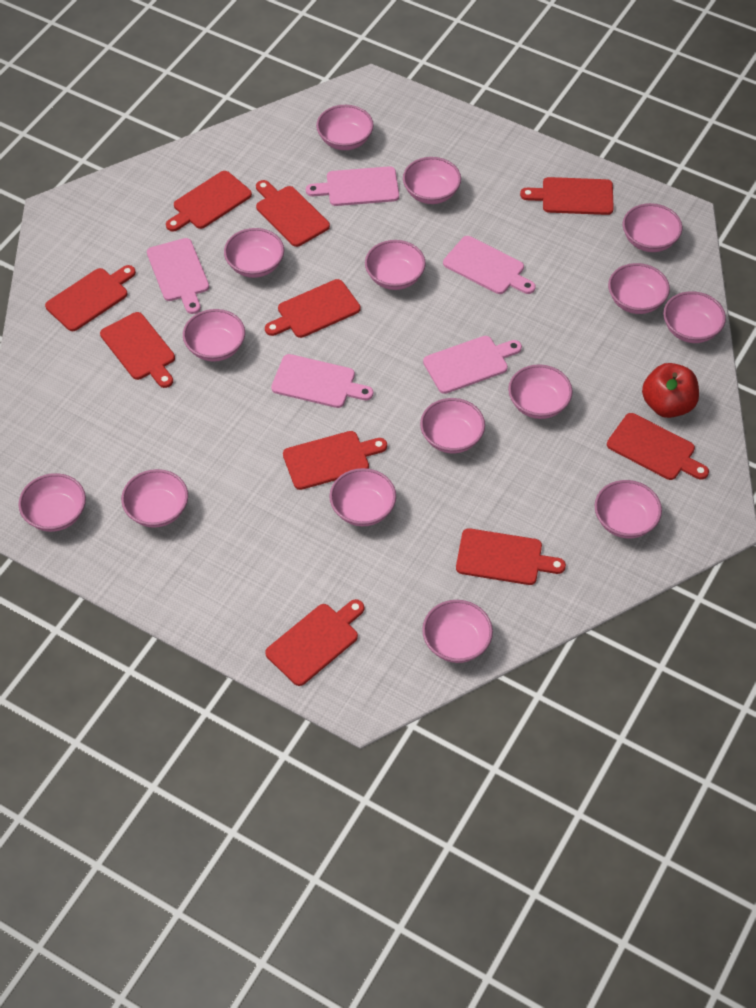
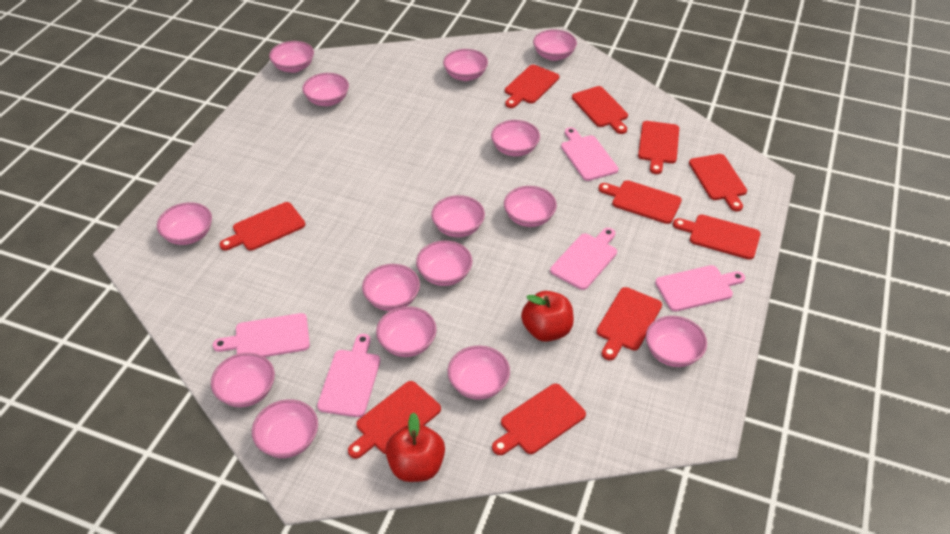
red apple: 1 -> 2

